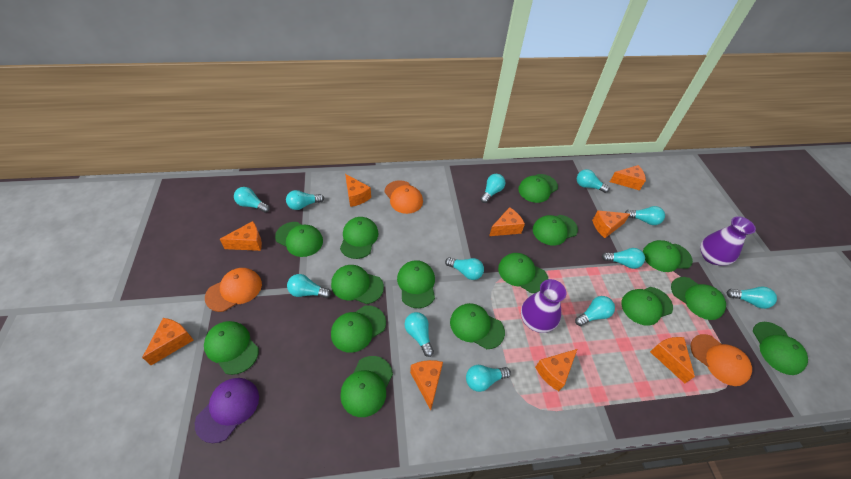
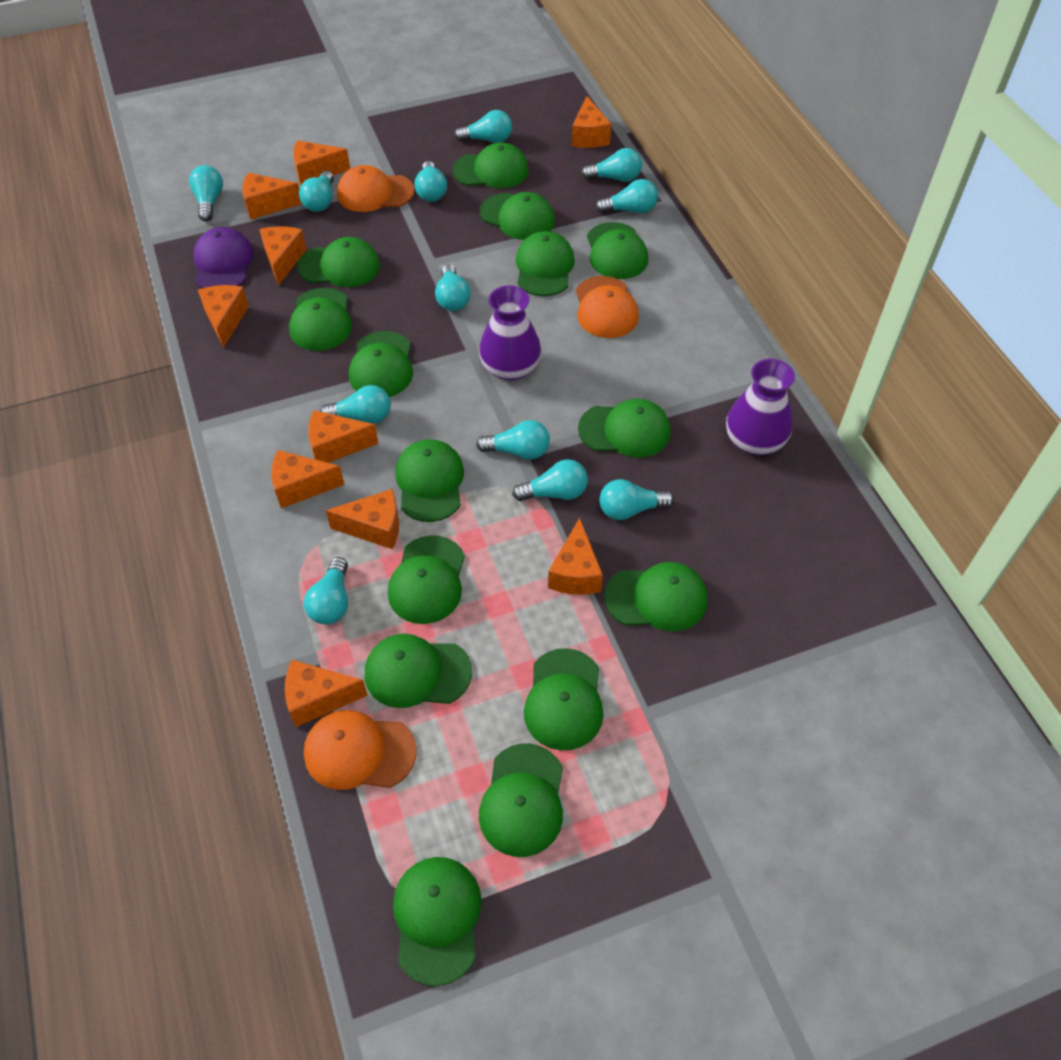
orange cheese: 9 -> 10

